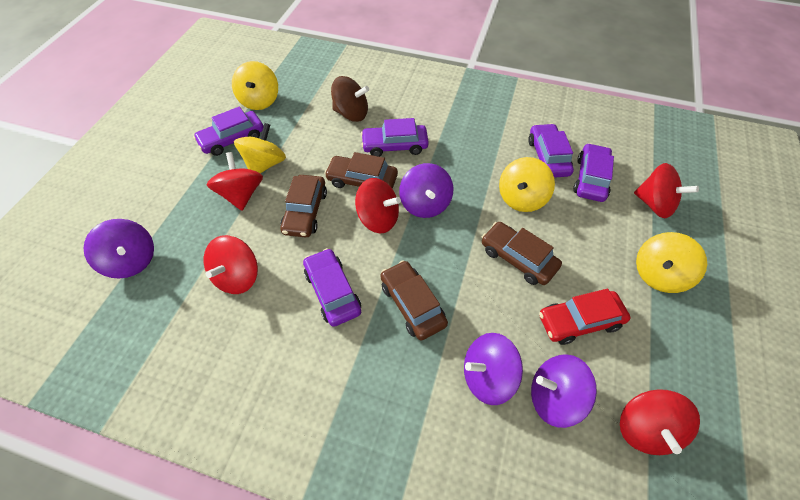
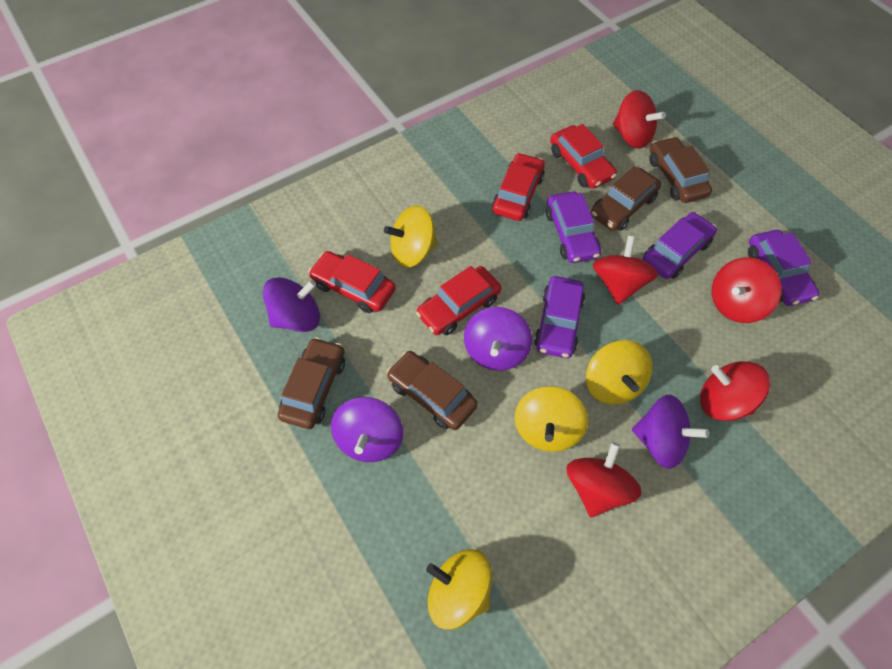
brown spinning top: 1 -> 0
purple car: 5 -> 4
red car: 1 -> 4

